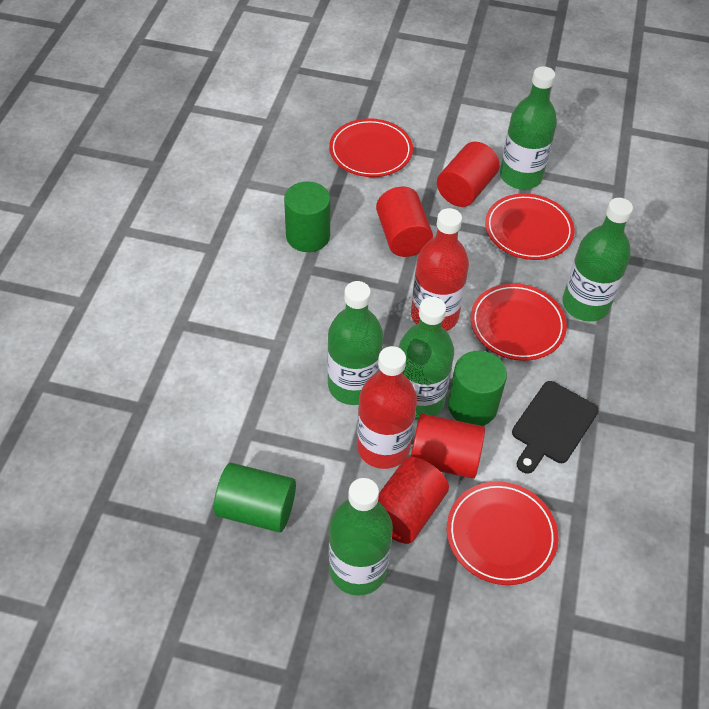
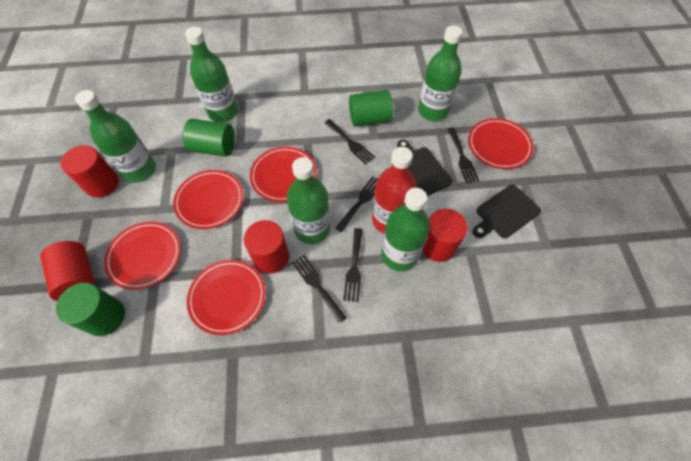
black cutting board: 1 -> 2
black fork: 0 -> 5
red bottle: 2 -> 1
red plate: 4 -> 5

